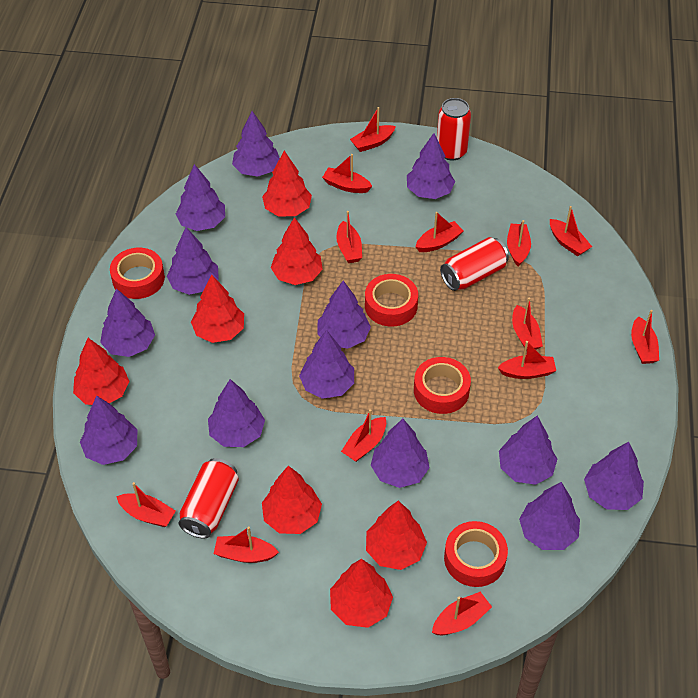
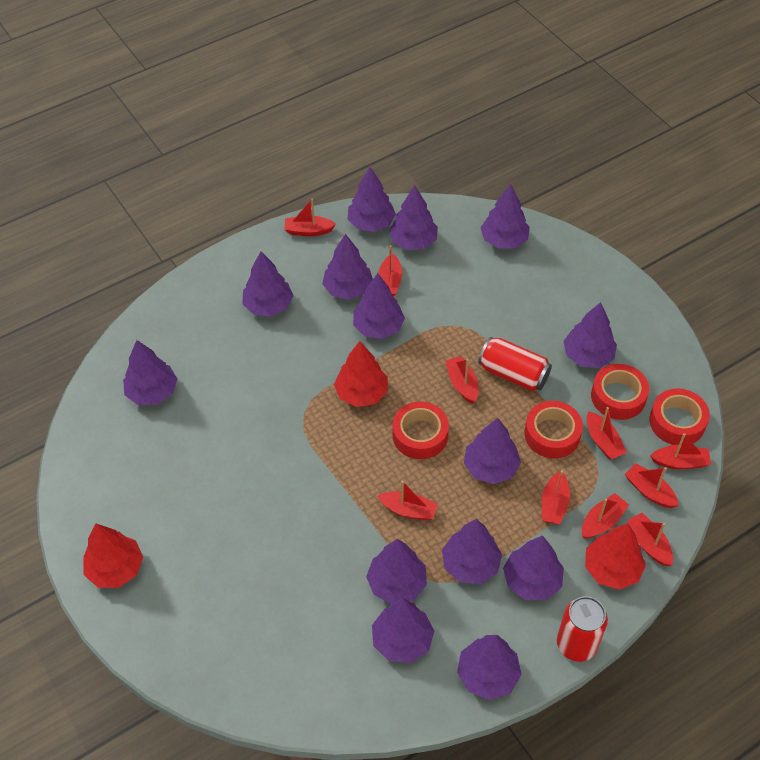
purple tree: 13 -> 14
red boat: 13 -> 10
red can: 3 -> 2
red tree: 7 -> 3

